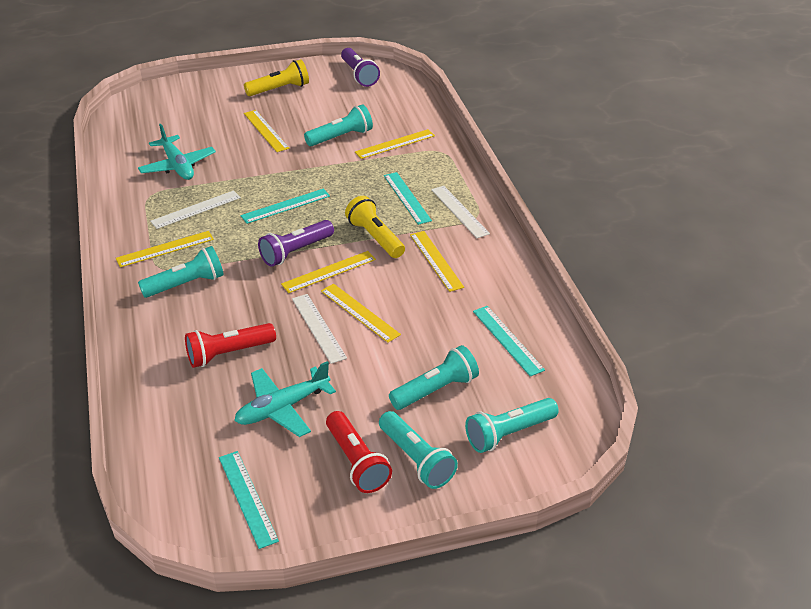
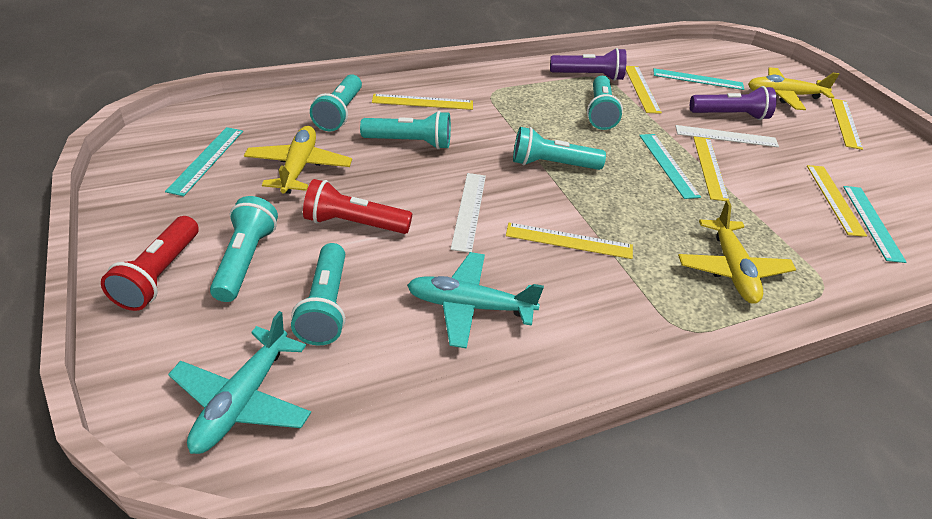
turquoise flashlight: 5 -> 6
white ruler: 3 -> 2
yellow flashlight: 2 -> 0
yellow plane: 0 -> 3

